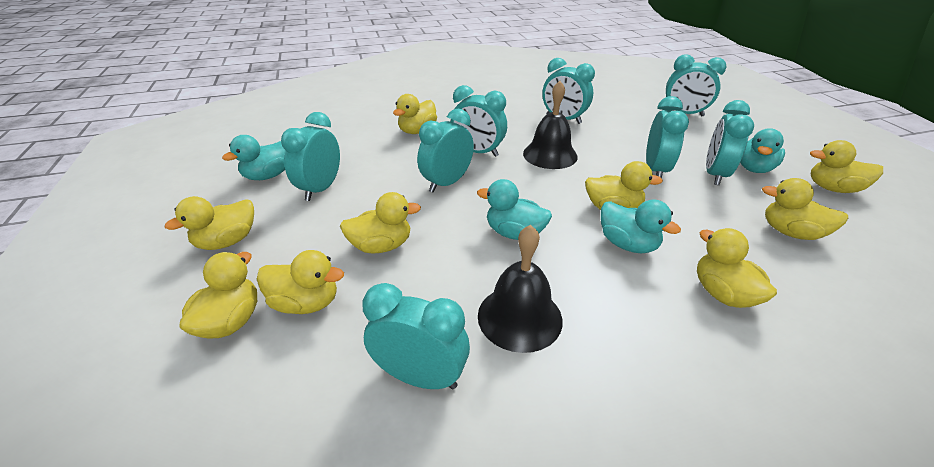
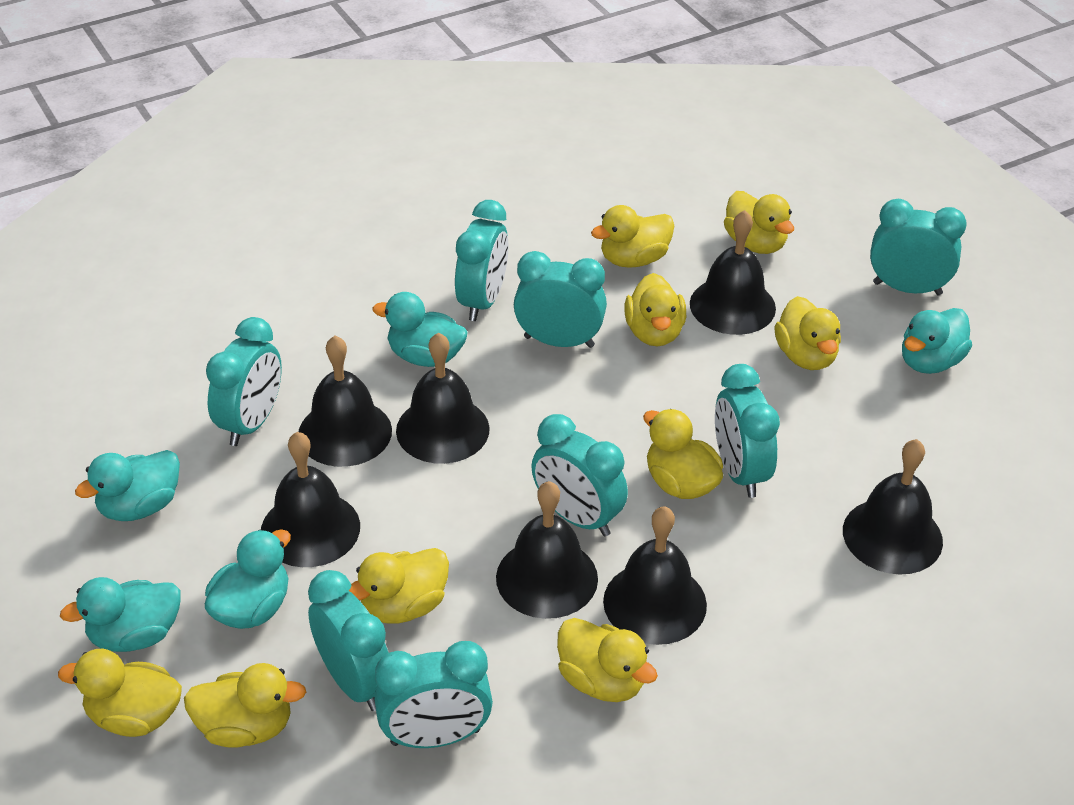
black bell: 2 -> 7
turquoise duck: 4 -> 5

